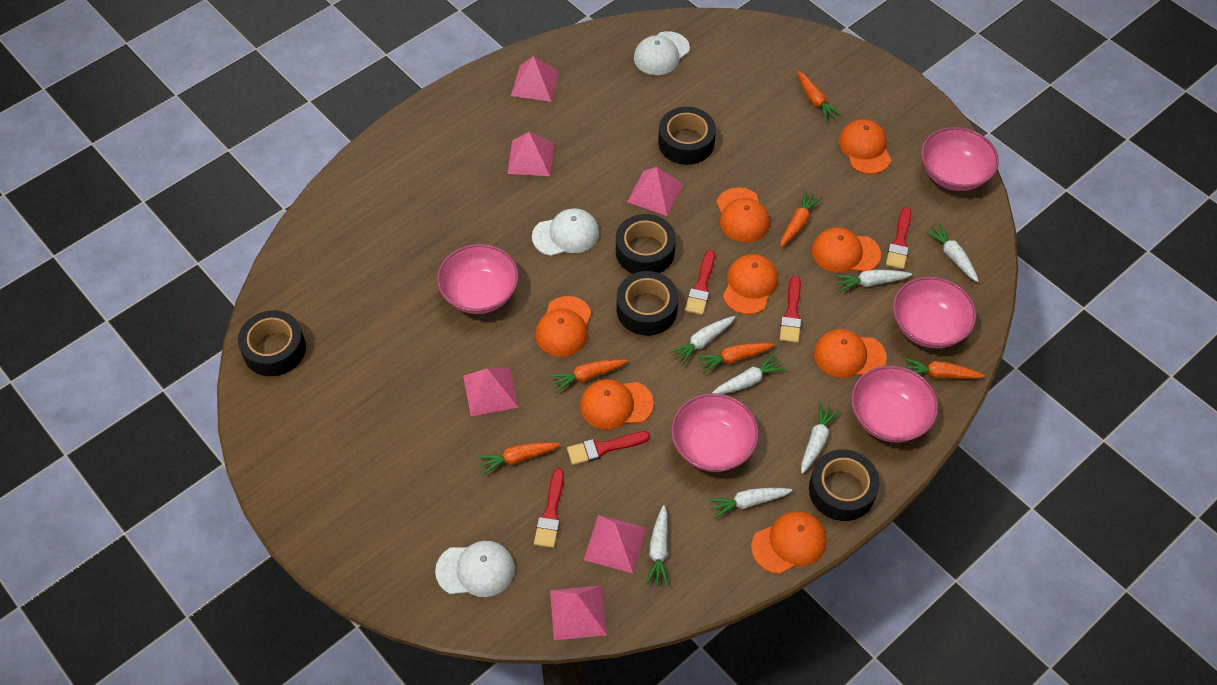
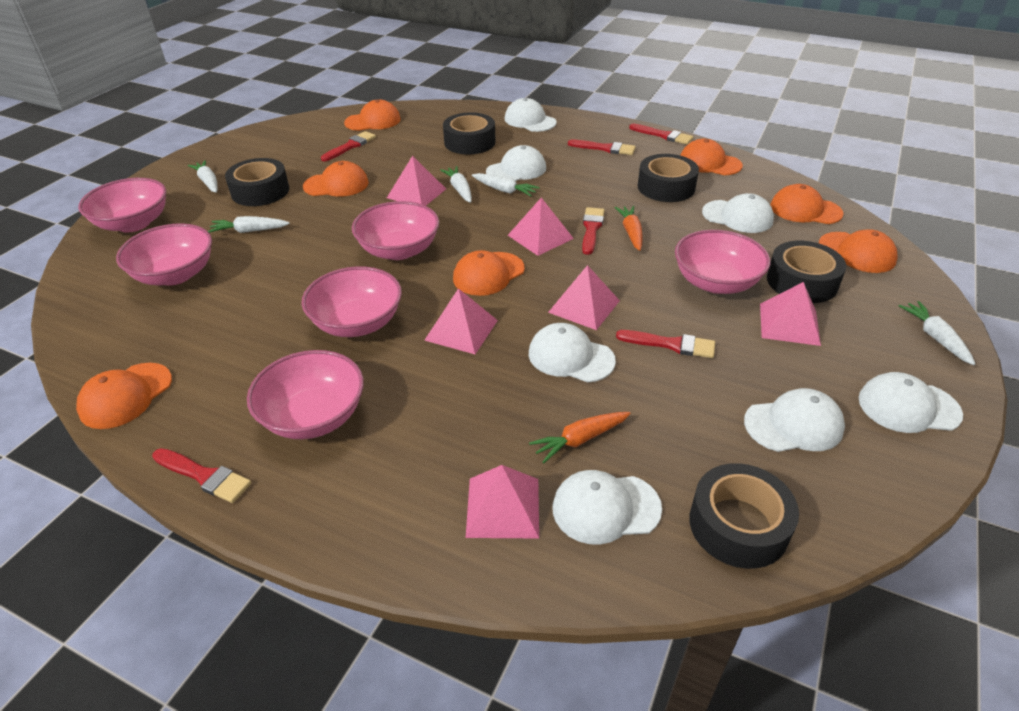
orange cap: 8 -> 7
orange carrot: 6 -> 2
pink bowl: 5 -> 6
red brush: 5 -> 6
white cap: 3 -> 7
white carrot: 7 -> 5

